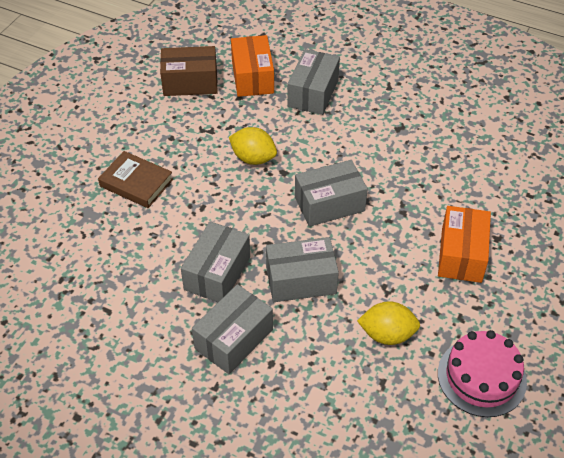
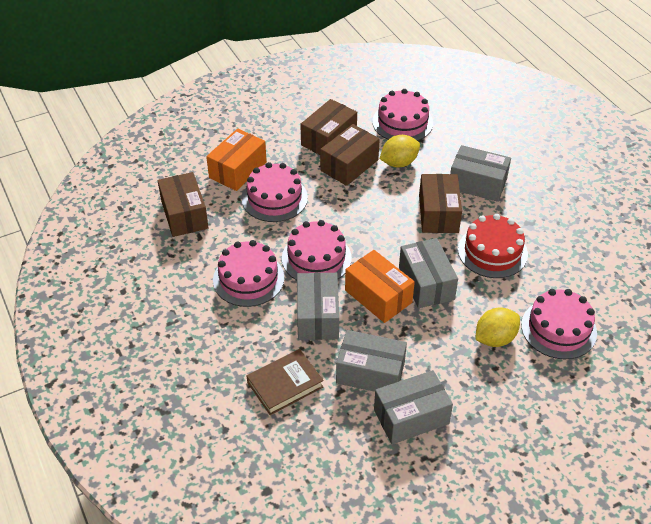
brown box: 1 -> 4
pink cake: 1 -> 5
red cake: 0 -> 1

